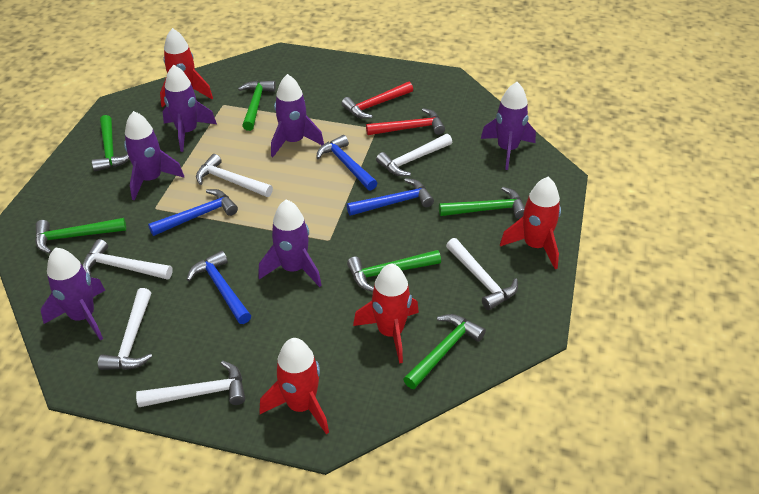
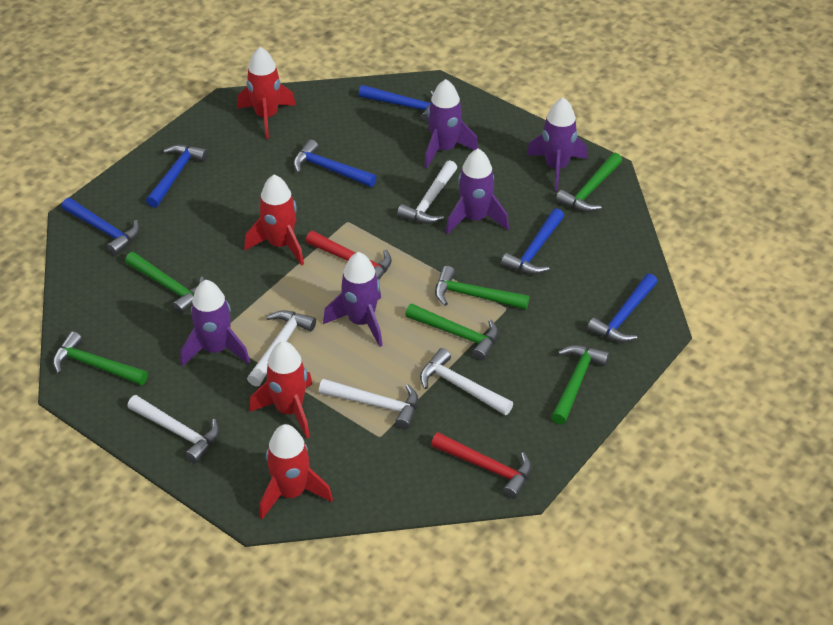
blue hammer: 4 -> 6
purple rocket: 6 -> 5
white hammer: 6 -> 5

